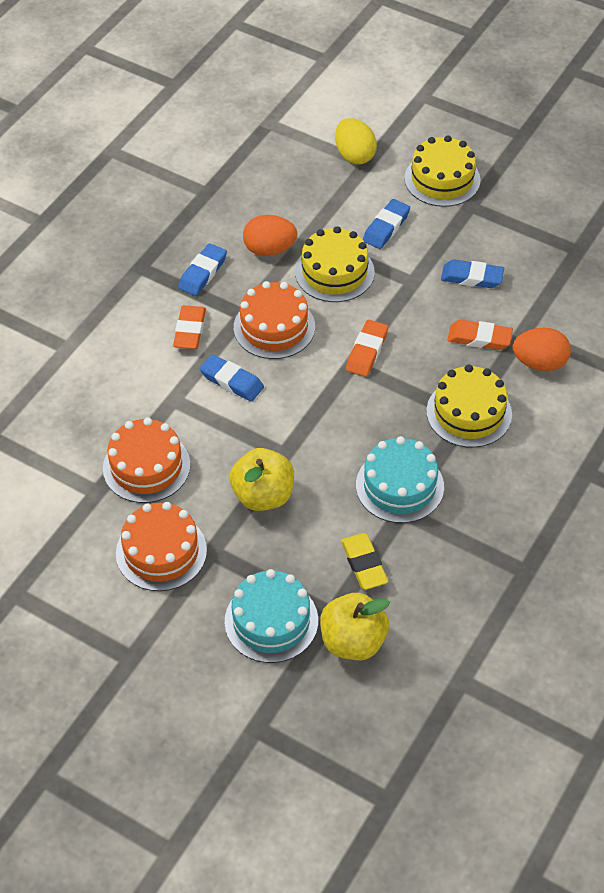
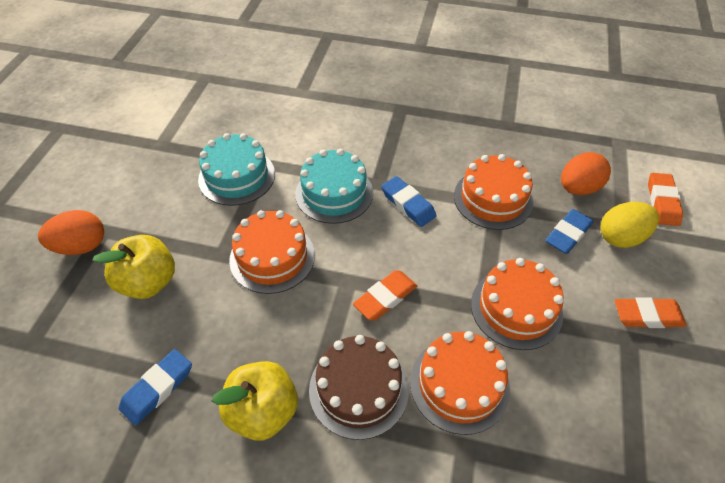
blue eraser: 4 -> 3
brown cake: 0 -> 1
orange cake: 3 -> 4
yellow cake: 3 -> 0
yellow eraser: 1 -> 0

